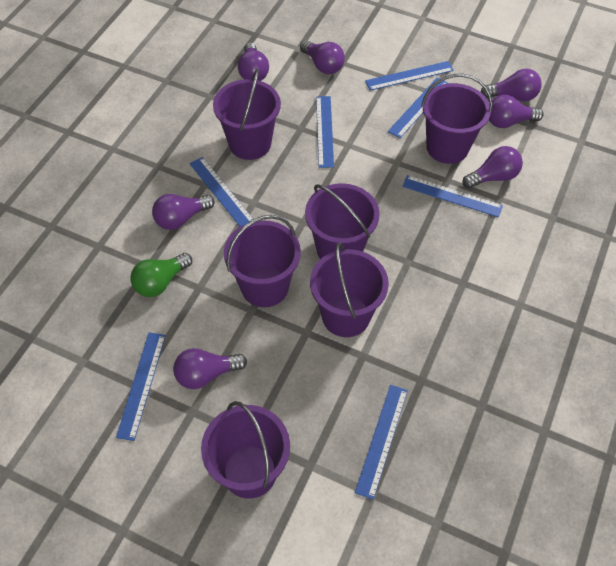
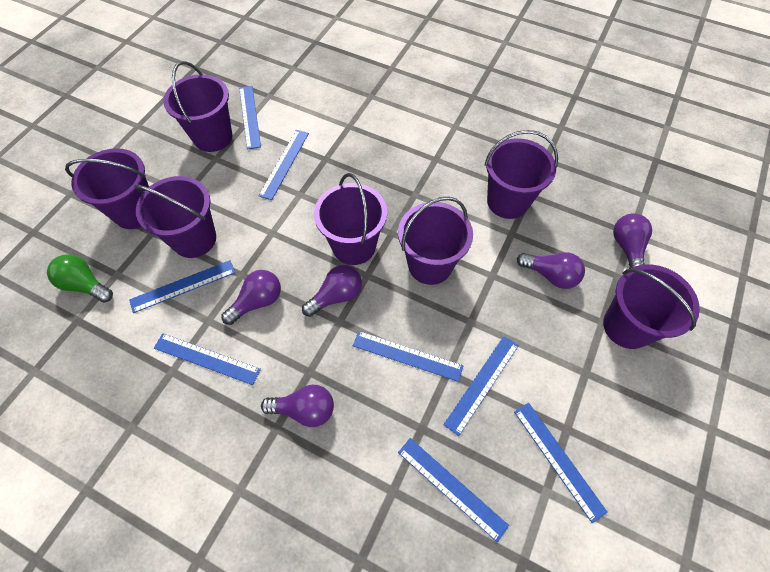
blue ruler: 7 -> 8
purple bucket: 6 -> 7
purple light bulb: 7 -> 5

